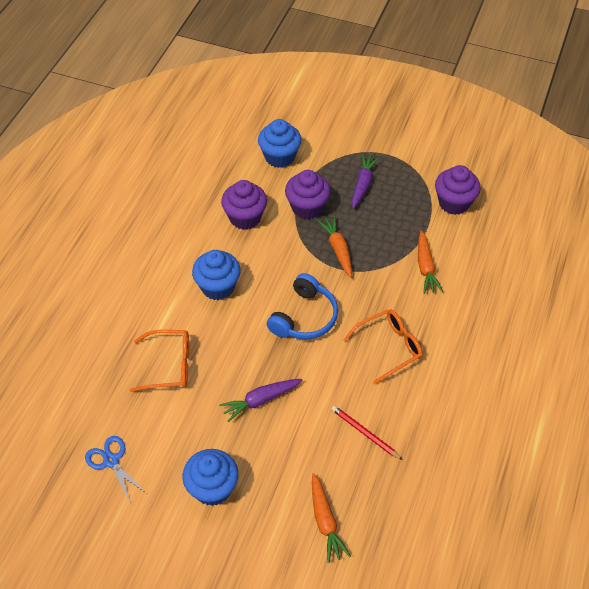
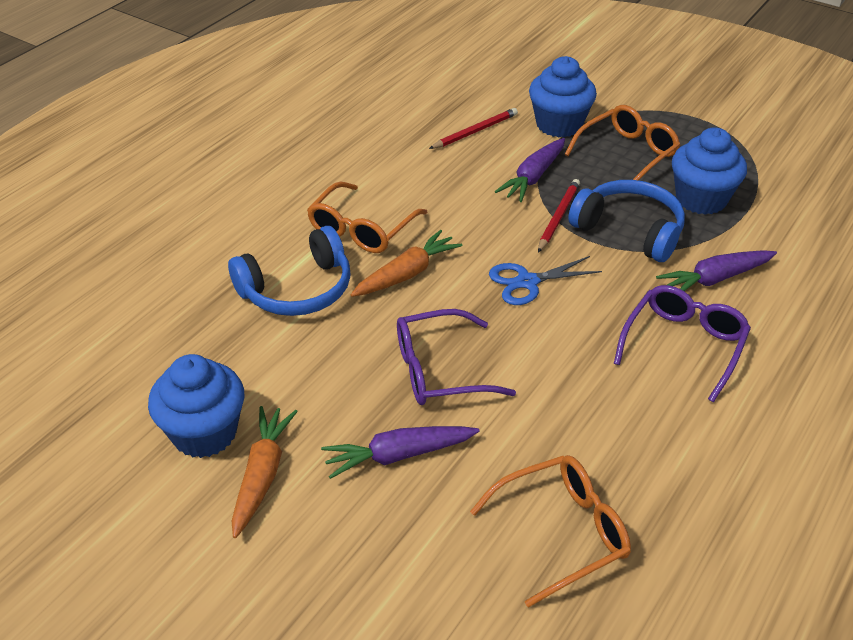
blue headphones: 1 -> 2
orange carrot: 3 -> 2
orange glasses: 2 -> 3
purple carrot: 2 -> 3
purple cupcake: 3 -> 0
purple glasses: 0 -> 2
red pencil: 1 -> 2

